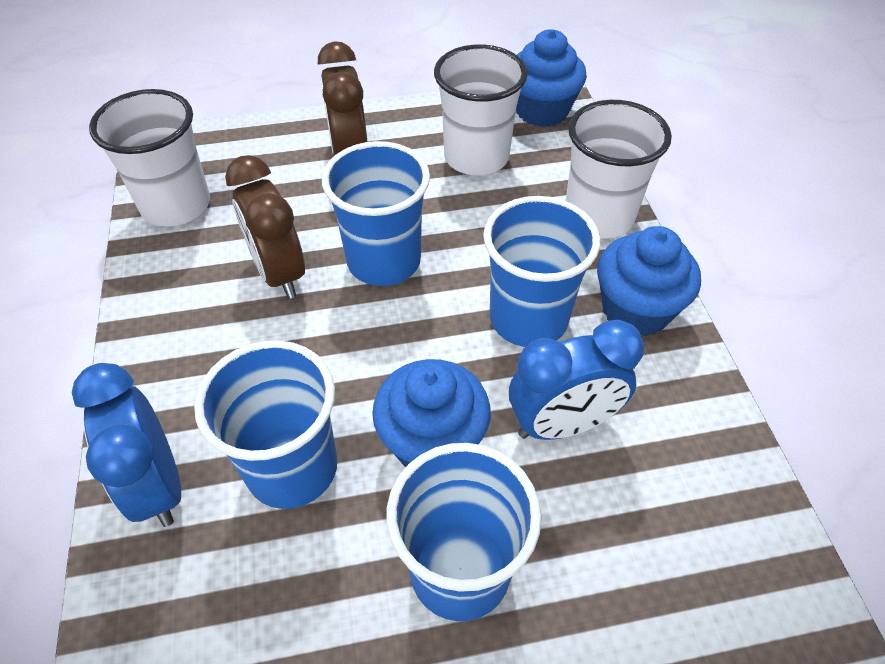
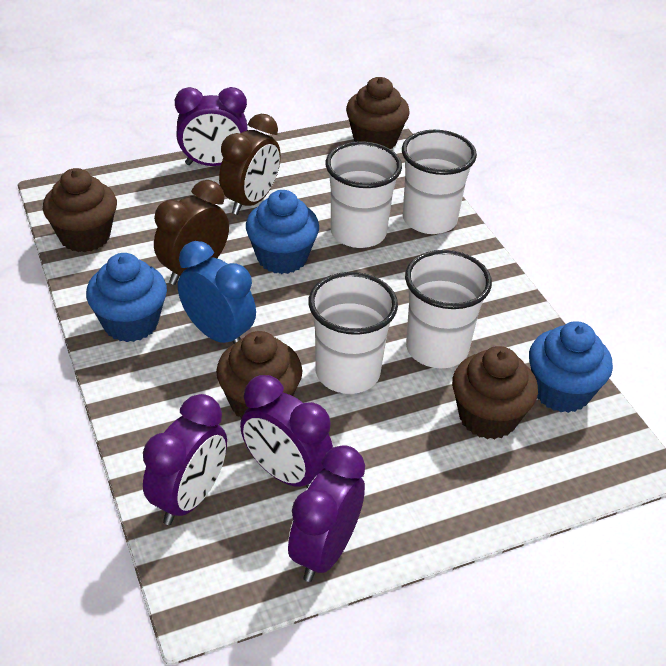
blue clock: 2 -> 1
blue cup: 4 -> 0
brown cupcake: 0 -> 4
purple clock: 0 -> 4
white cup: 3 -> 4

